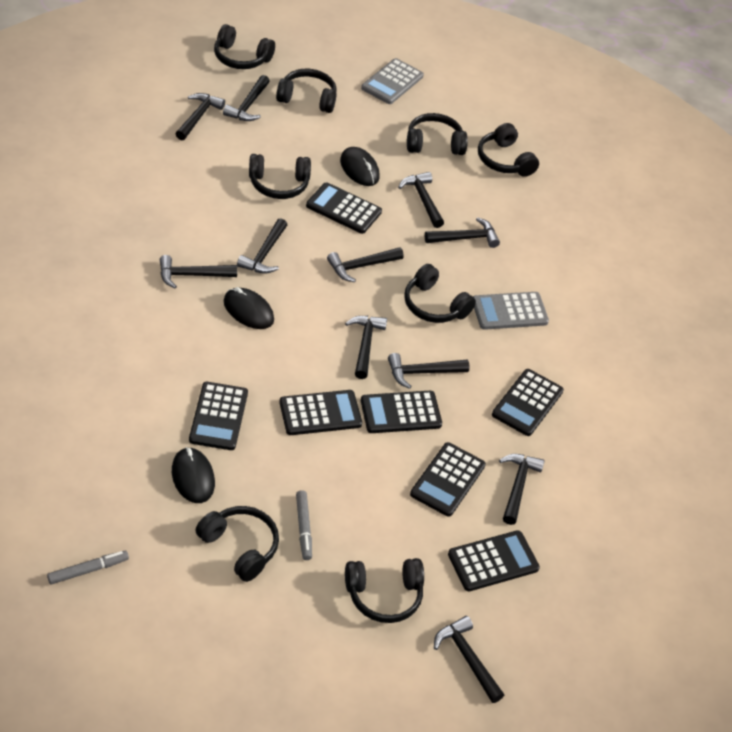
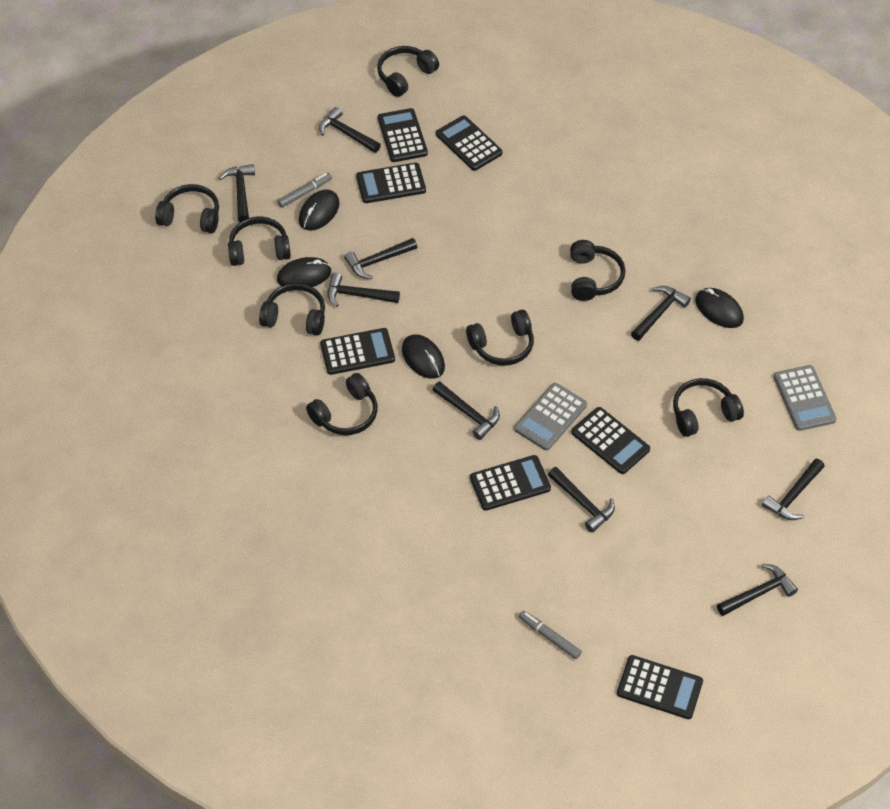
black hammer: 11 -> 9
black mouse: 3 -> 4

